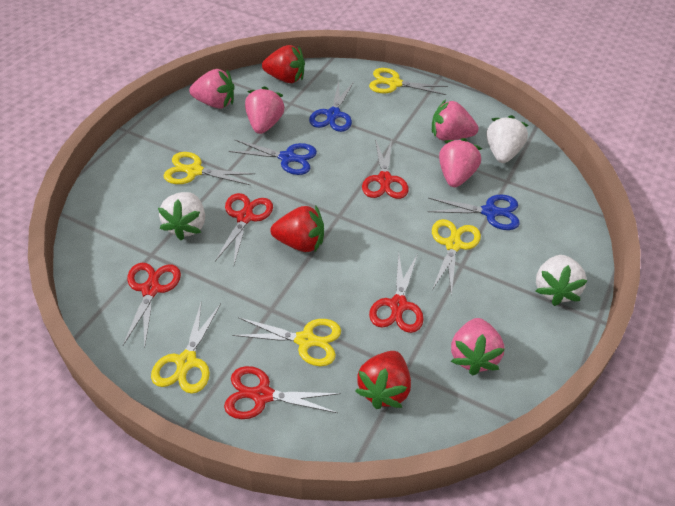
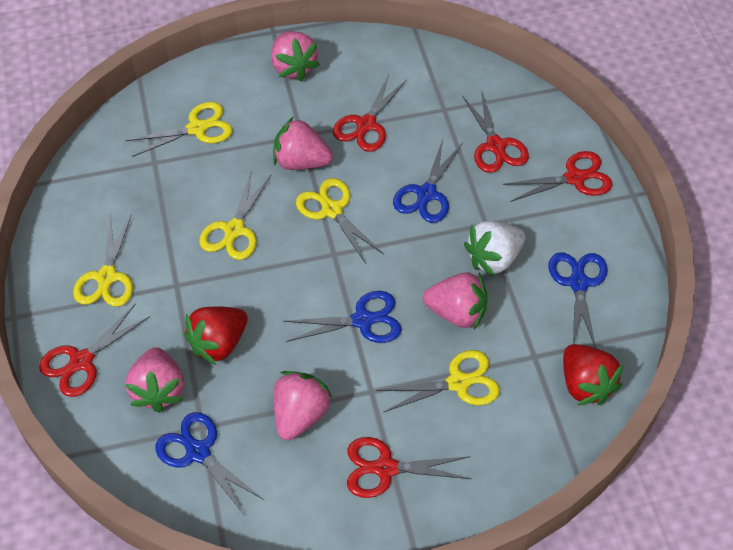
blue scissors: 3 -> 4
red strawberry: 3 -> 2
white strawberry: 3 -> 1

